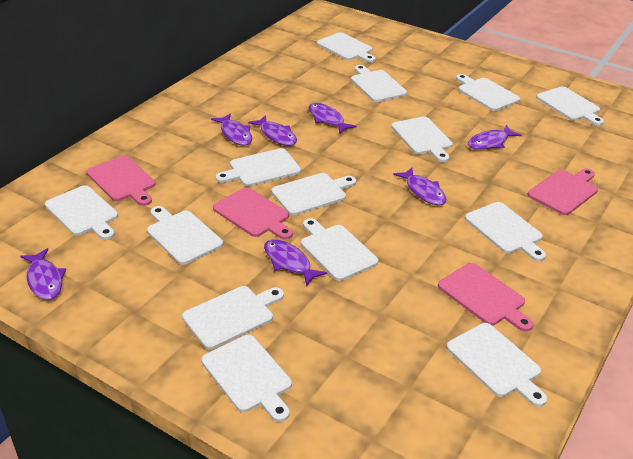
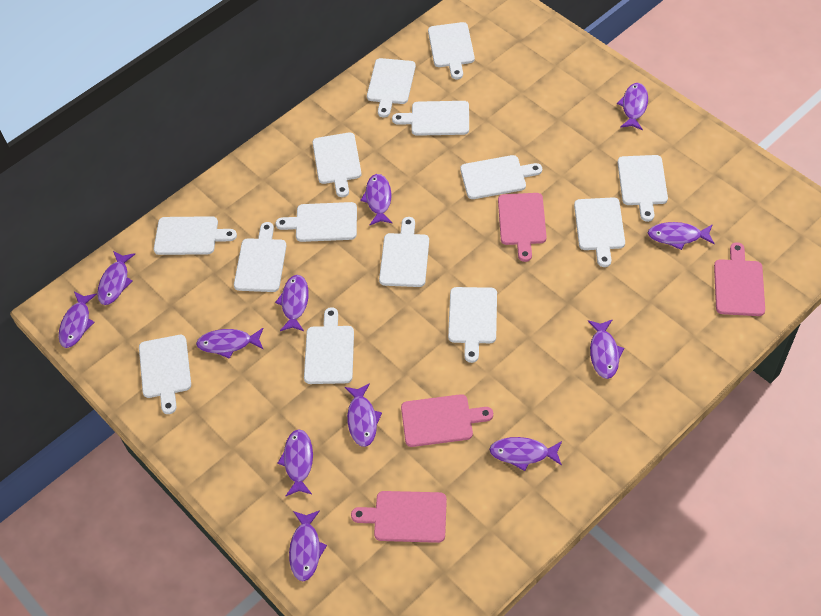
purple fish: 7 -> 12

